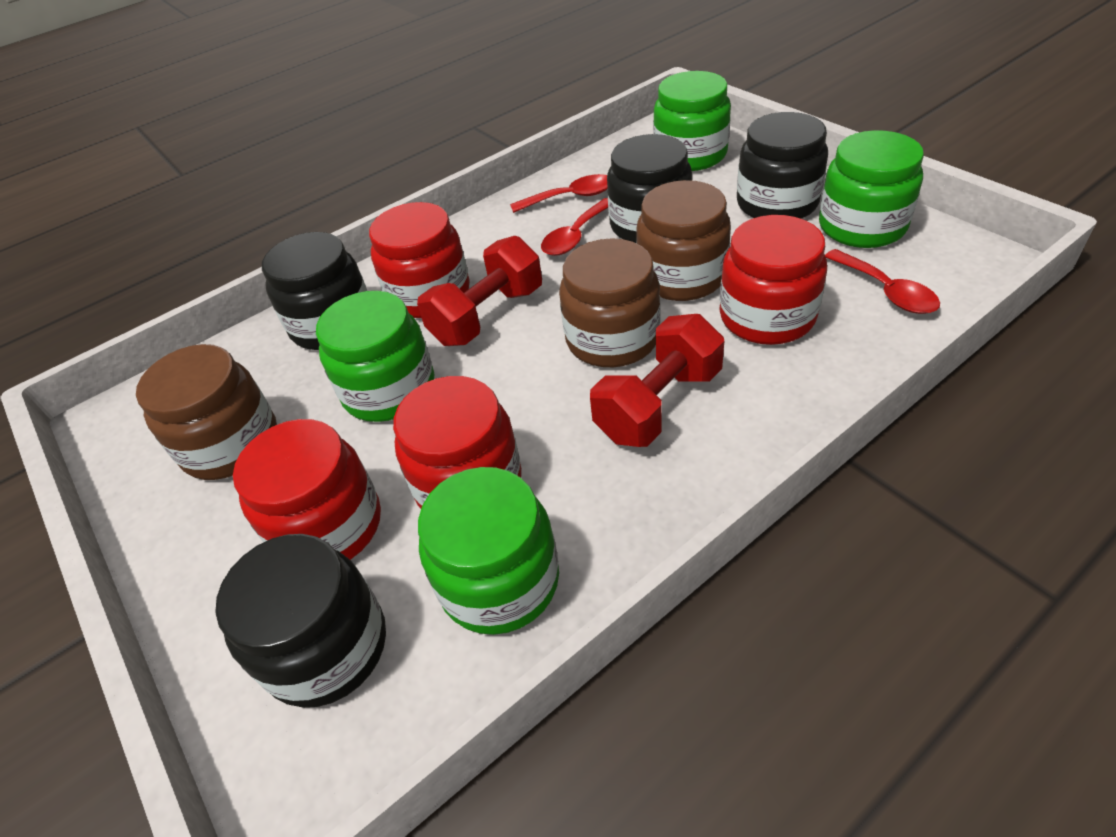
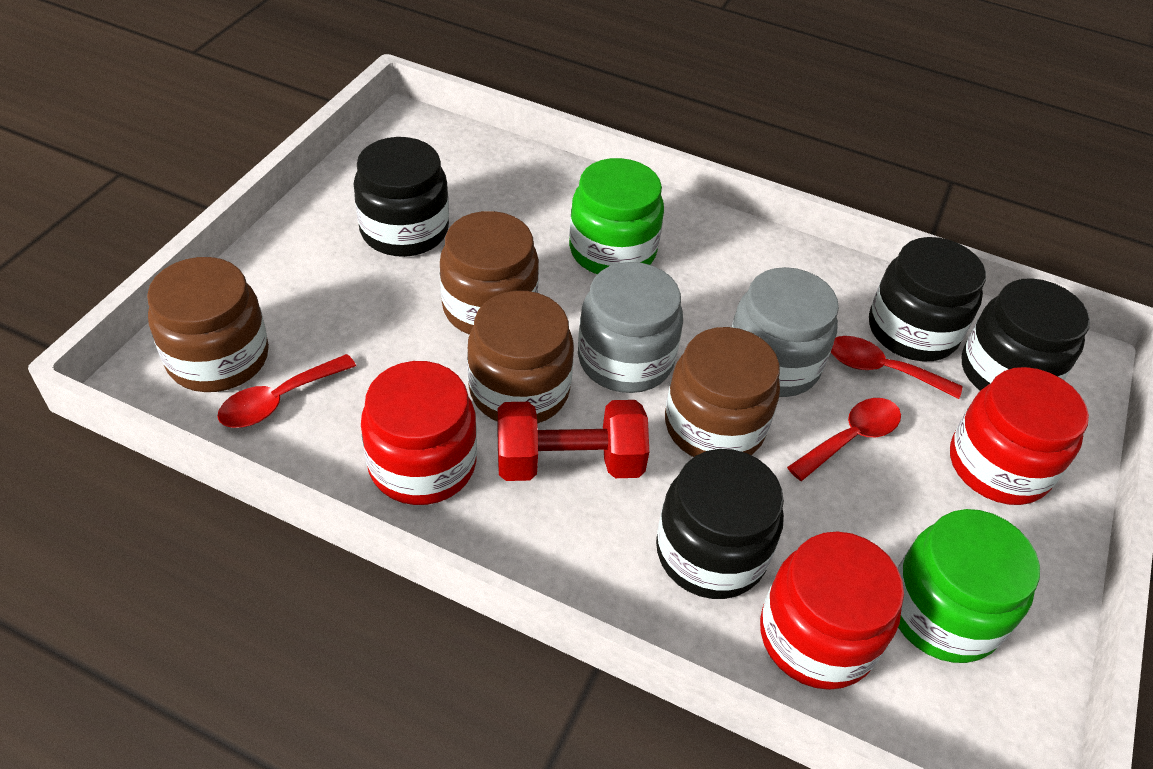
brown jar: 3 -> 4
green jar: 4 -> 2
grey jar: 0 -> 2
red dumbbell: 2 -> 1
red jar: 4 -> 3

